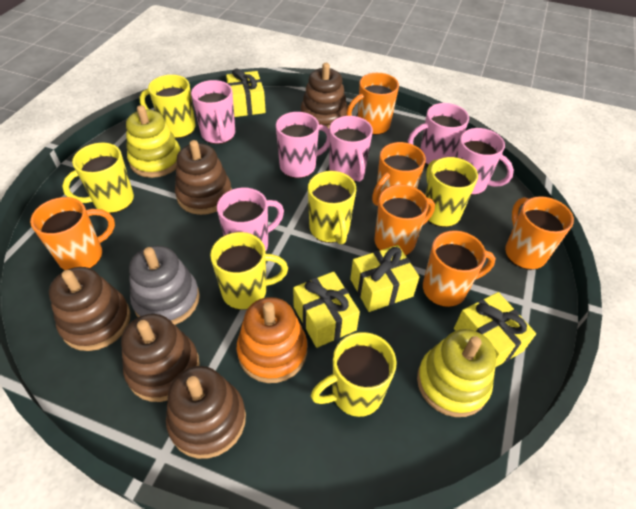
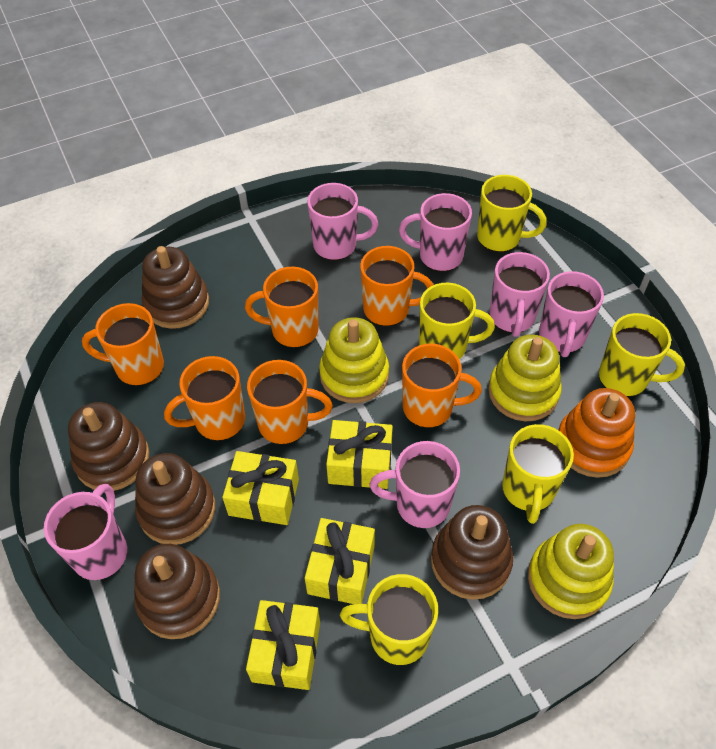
grey stacking toy: 1 -> 0
yellow mug: 6 -> 5
yellow stacking toy: 2 -> 3

